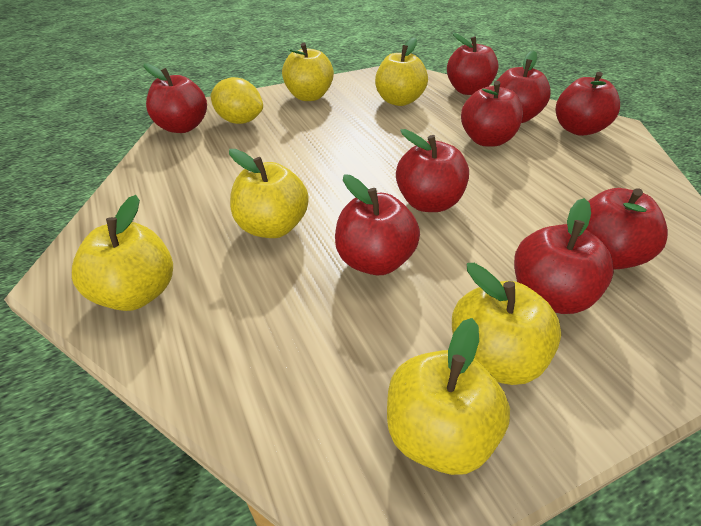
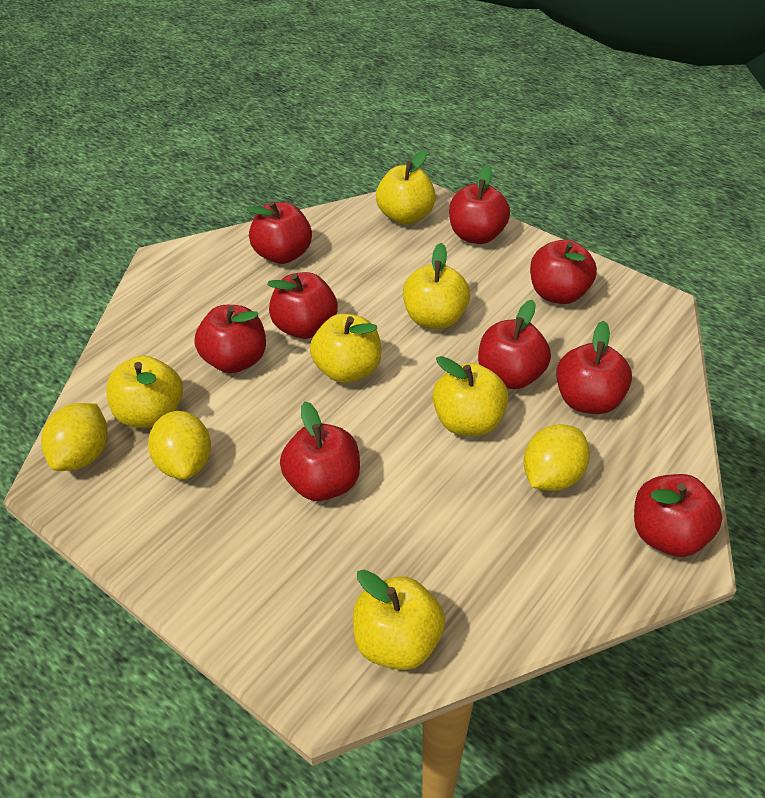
yellow lemon: 1 -> 3

